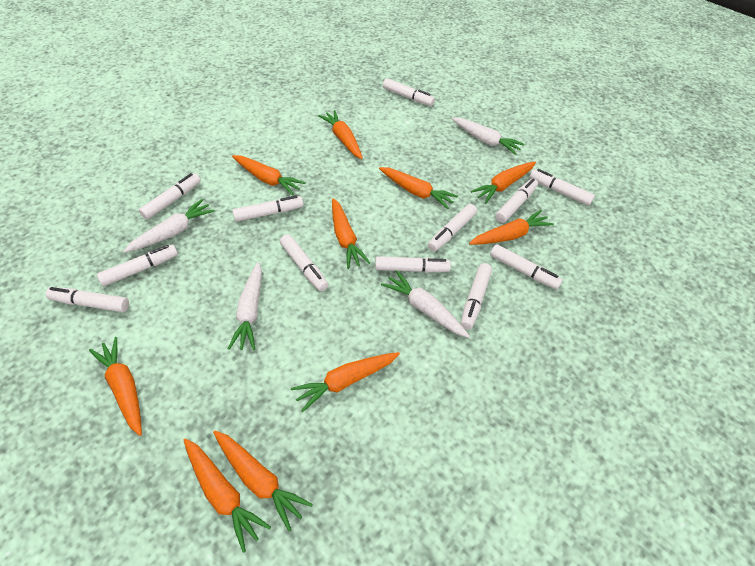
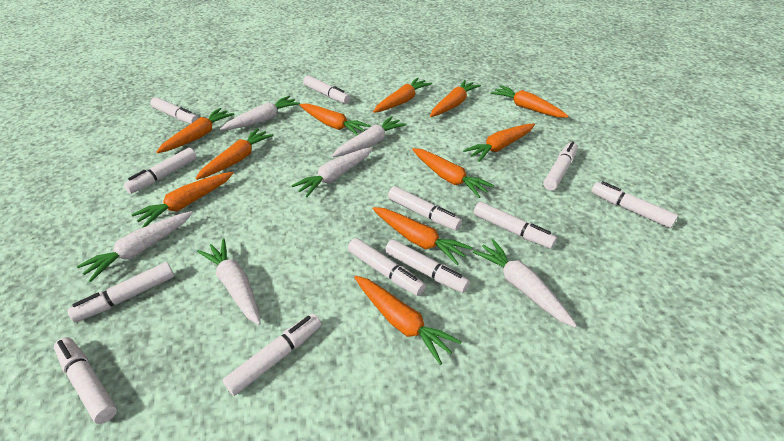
orange carrot: 10 -> 11
white carrot: 4 -> 6

